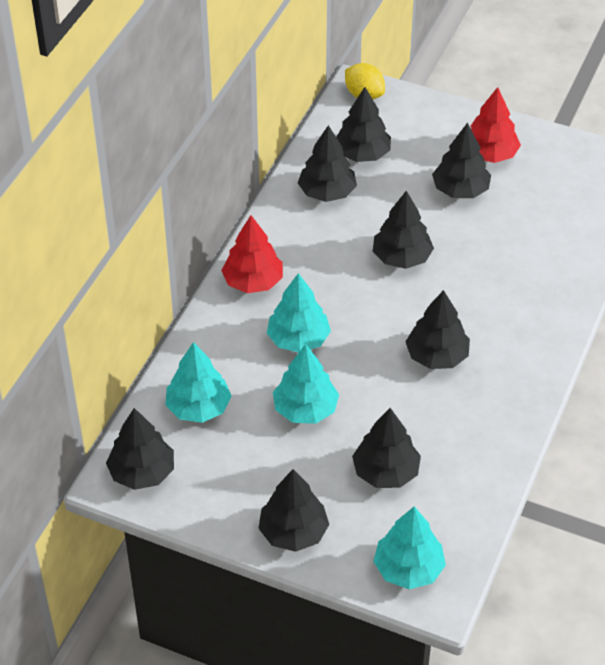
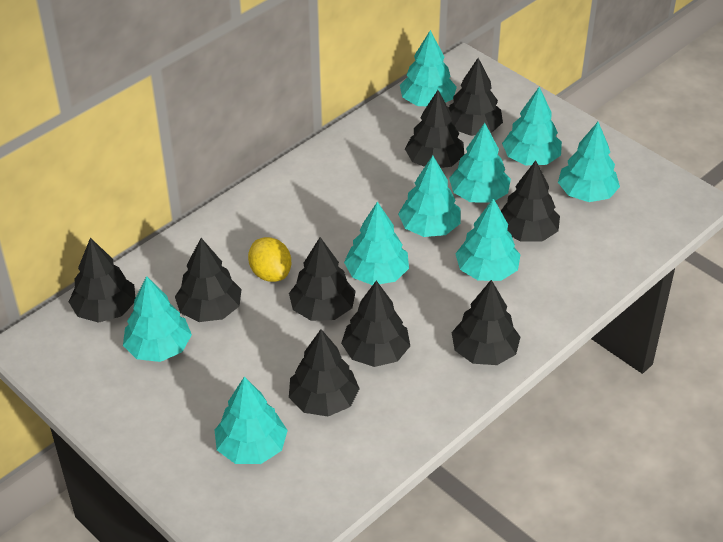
black tree: 8 -> 9
red tree: 2 -> 0
turquoise tree: 4 -> 9

